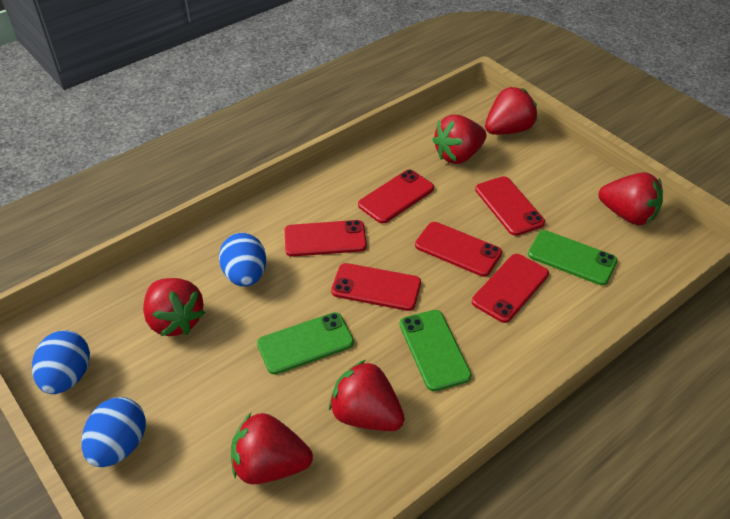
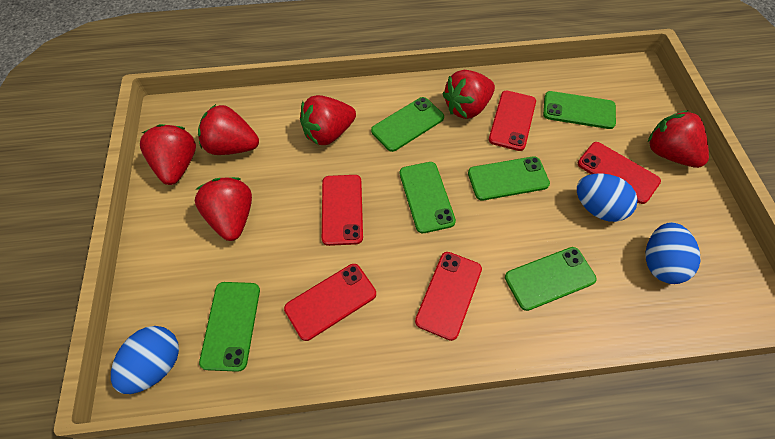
green phone: 3 -> 6
red phone: 6 -> 5

